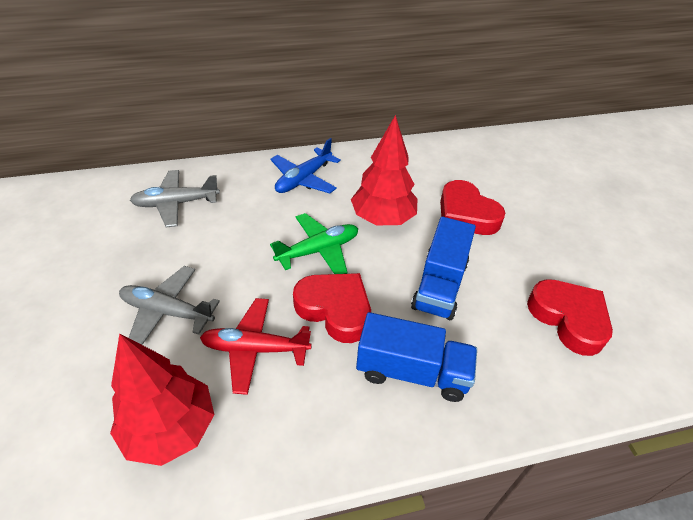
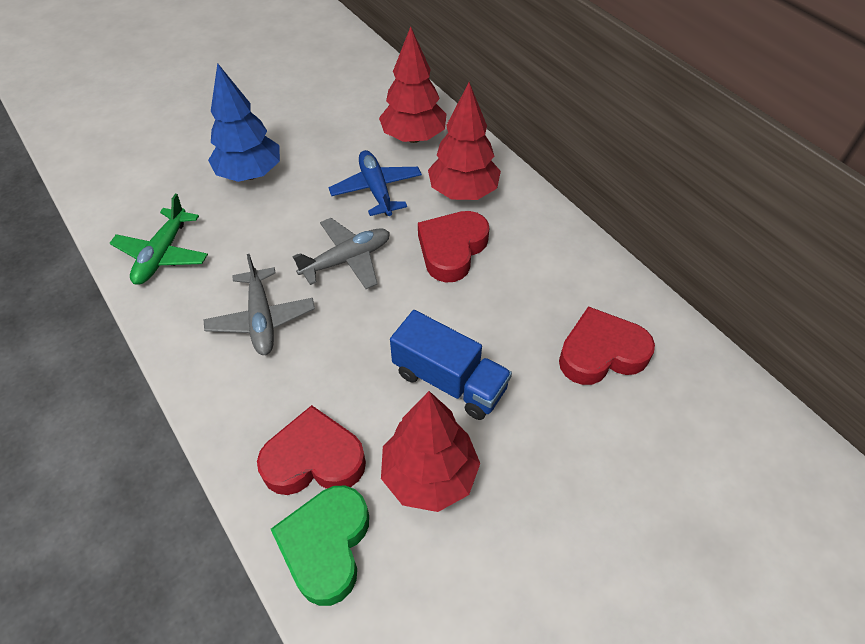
blue tree: 0 -> 1
blue truck: 2 -> 1
green heart: 0 -> 1
red plane: 1 -> 0
red tree: 2 -> 3

